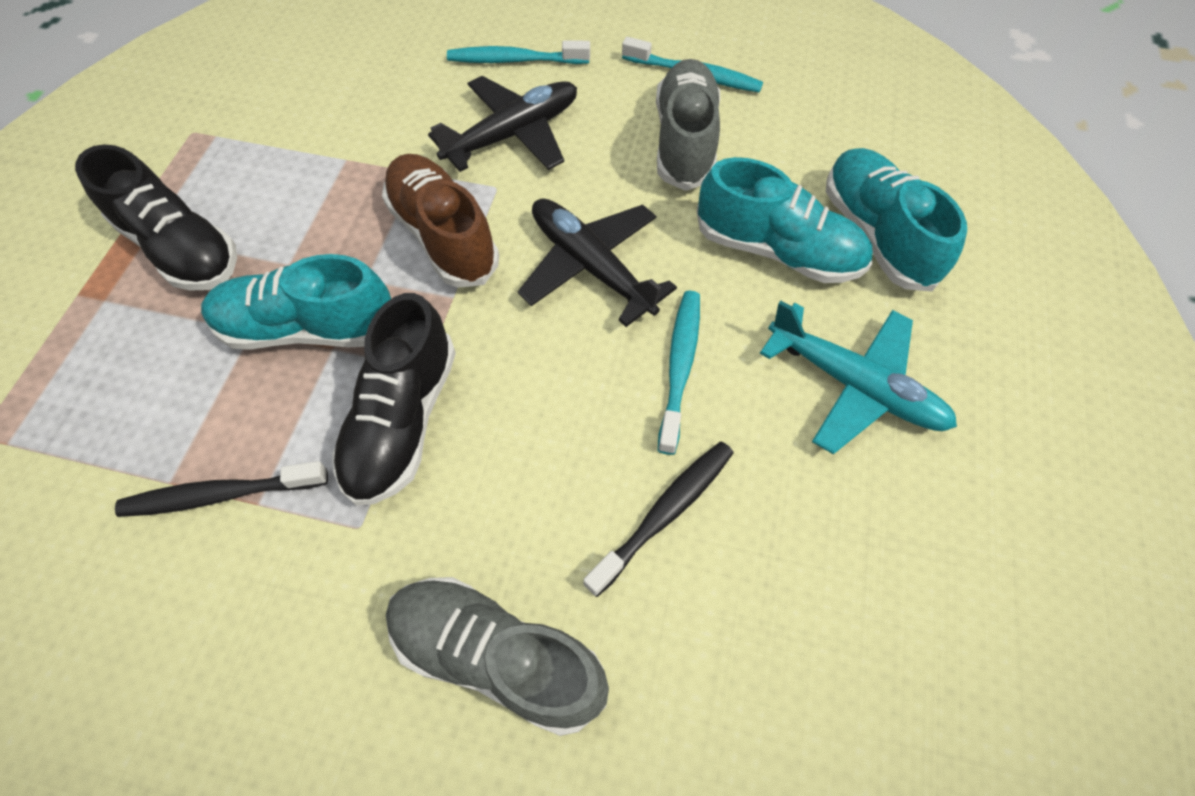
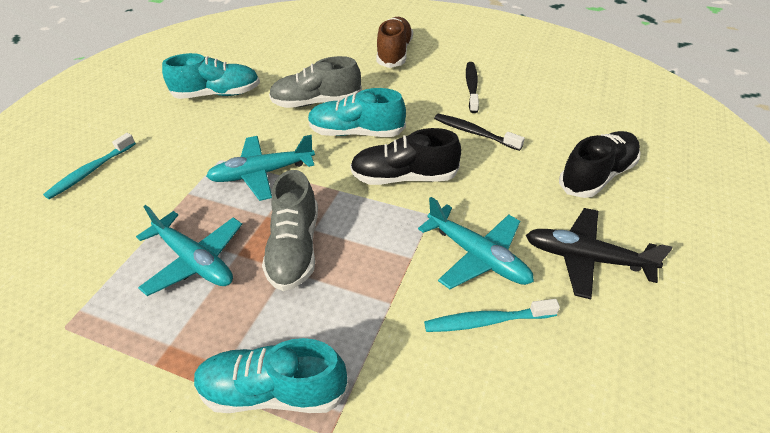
black plane: 2 -> 1
turquoise plane: 1 -> 3
turquoise toothbrush: 3 -> 2

